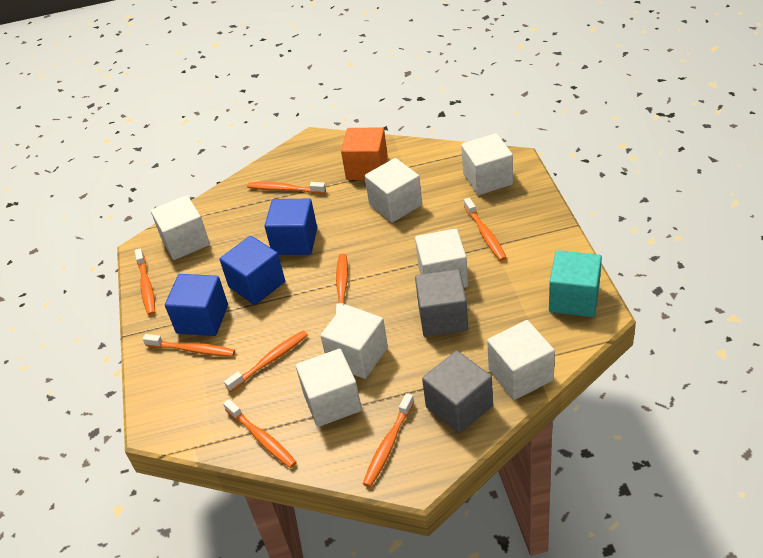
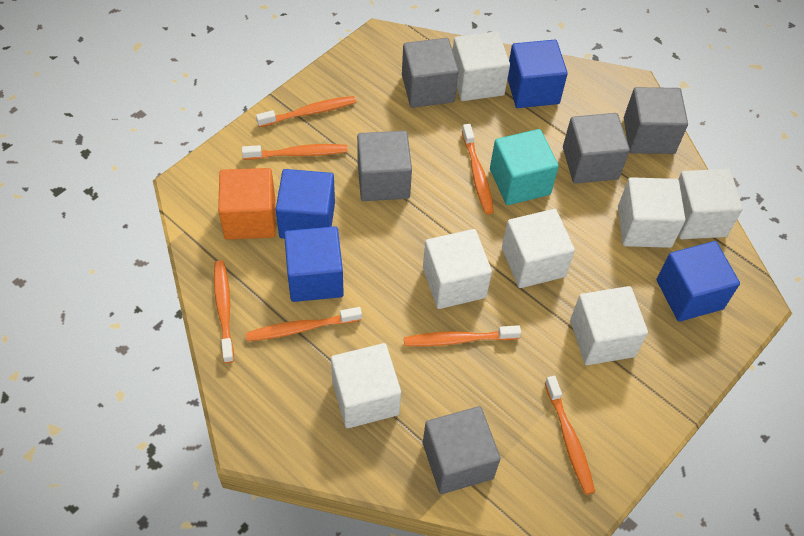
blue cube: 3 -> 4
grey cube: 2 -> 5
orange toothbrush: 8 -> 7

